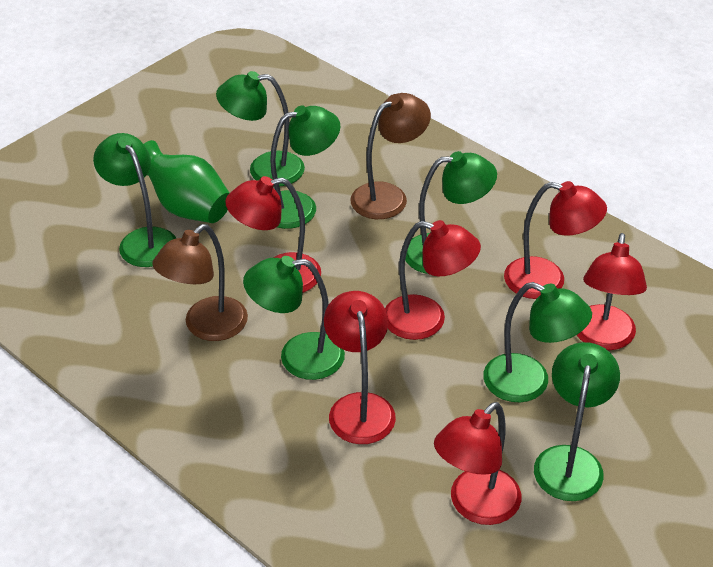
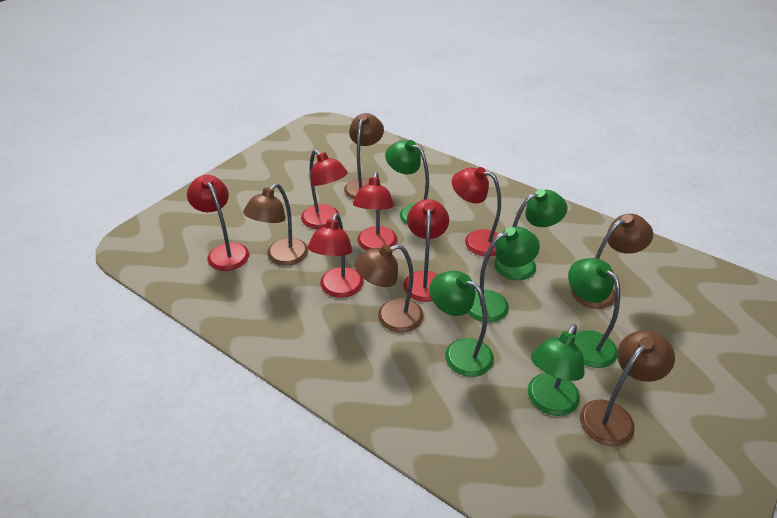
brown lamp: 2 -> 5
green lamp: 7 -> 6
green vase: 1 -> 0

